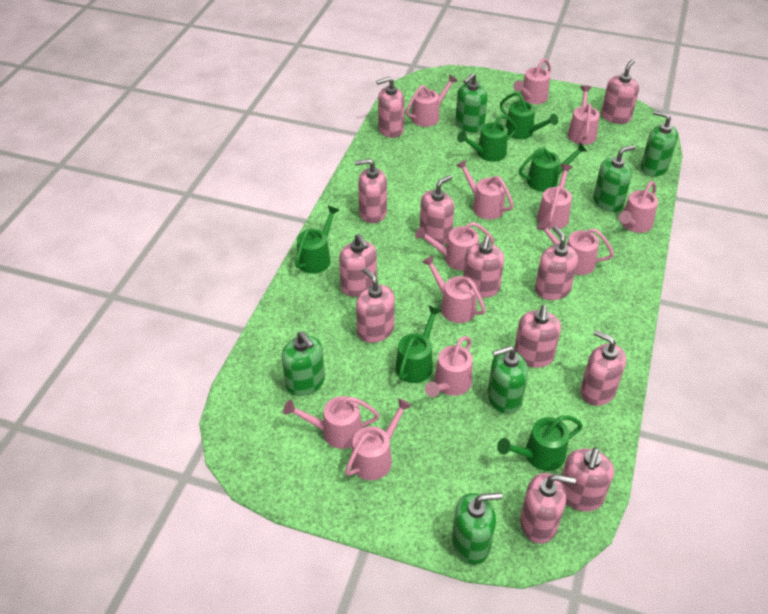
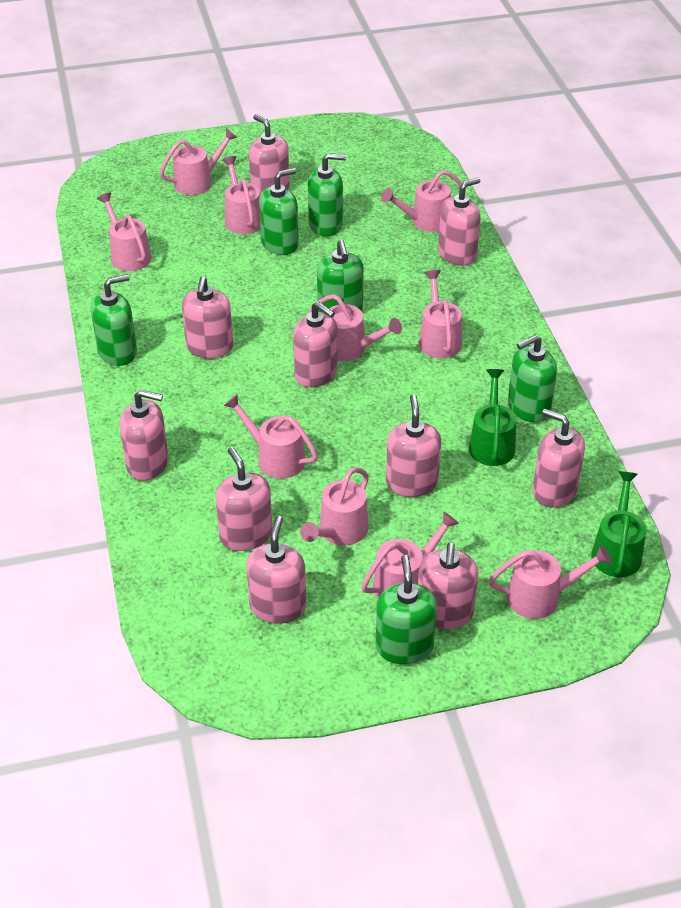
green watering can: 6 -> 2
pink soap dispenser: 12 -> 10
pink watering can: 12 -> 10

